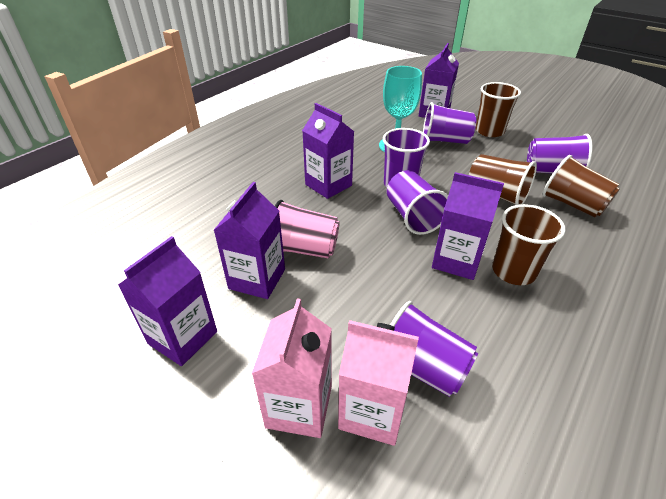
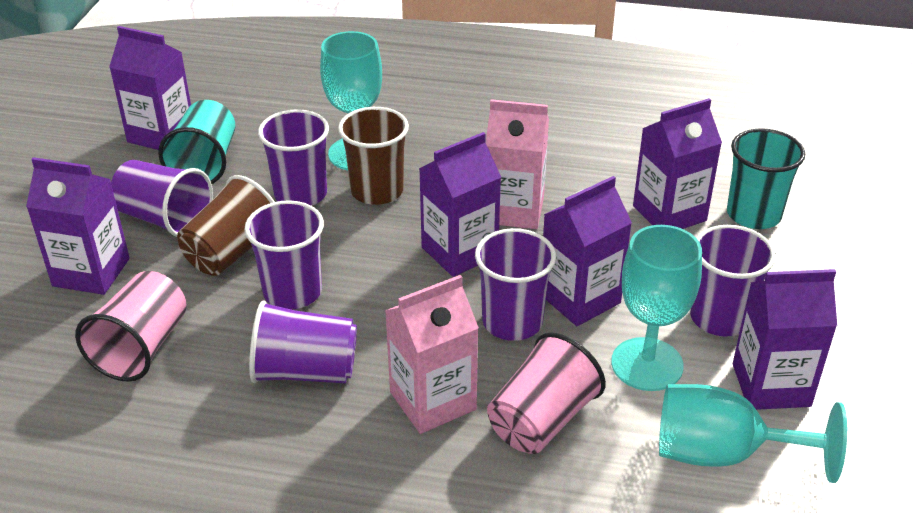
brown cup: 4 -> 2
pink cup: 1 -> 2
purple carton: 5 -> 6
purple cup: 5 -> 6
turquoise cup: 0 -> 2
turquoise goblet: 1 -> 3

